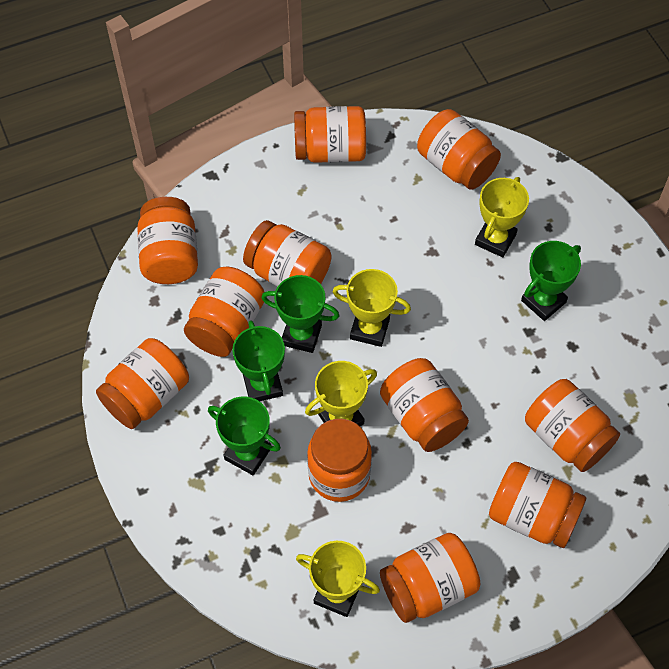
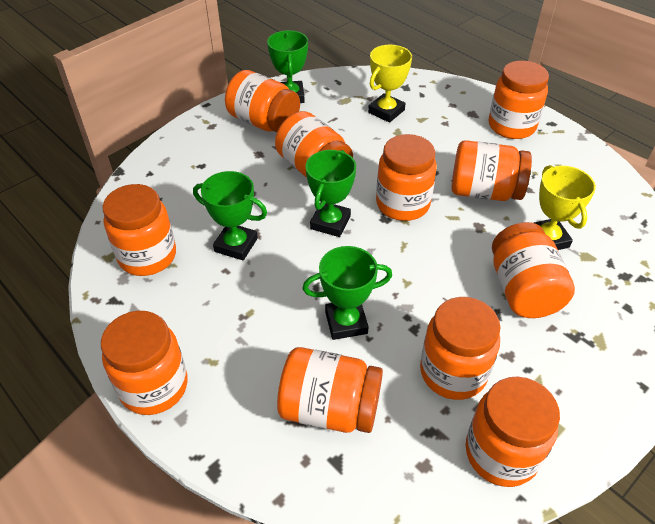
yellow trophy: 4 -> 2

